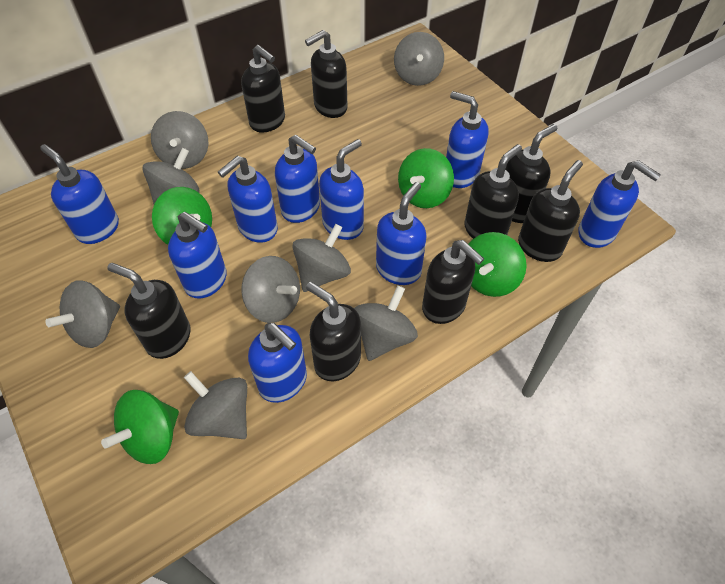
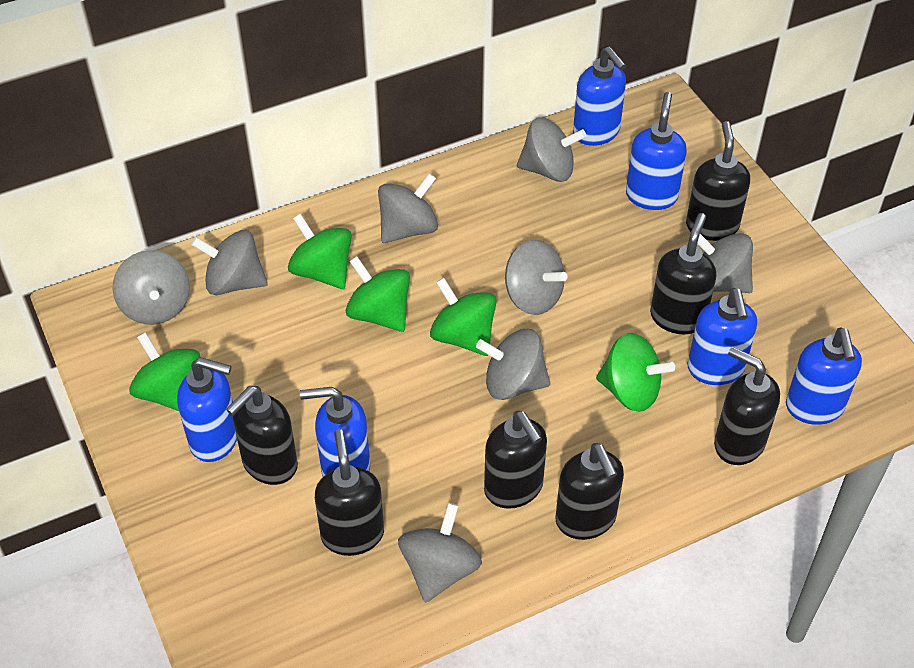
black soap dispenser: 8 -> 7
blue soap dispenser: 9 -> 6
green spinning top: 4 -> 5

